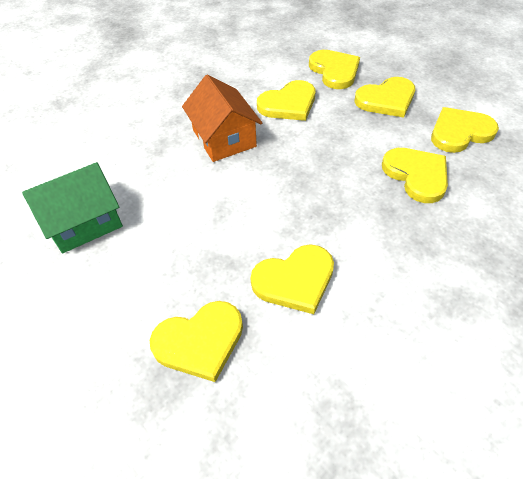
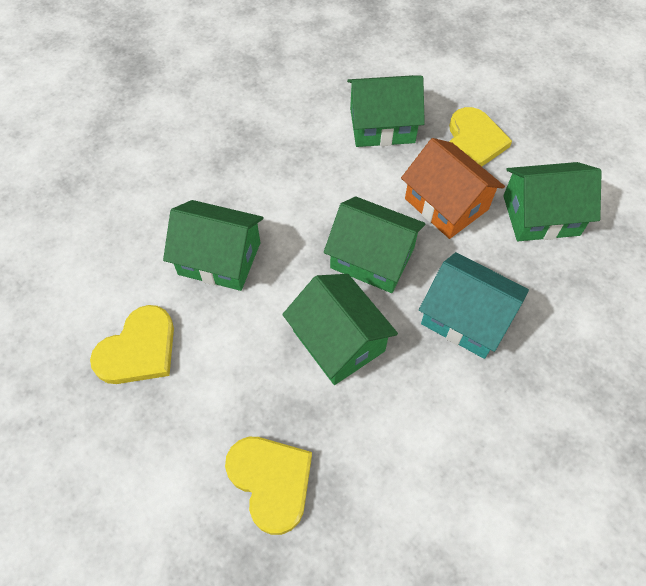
green house: 1 -> 5
turquoise house: 0 -> 1
yellow heart: 7 -> 3

